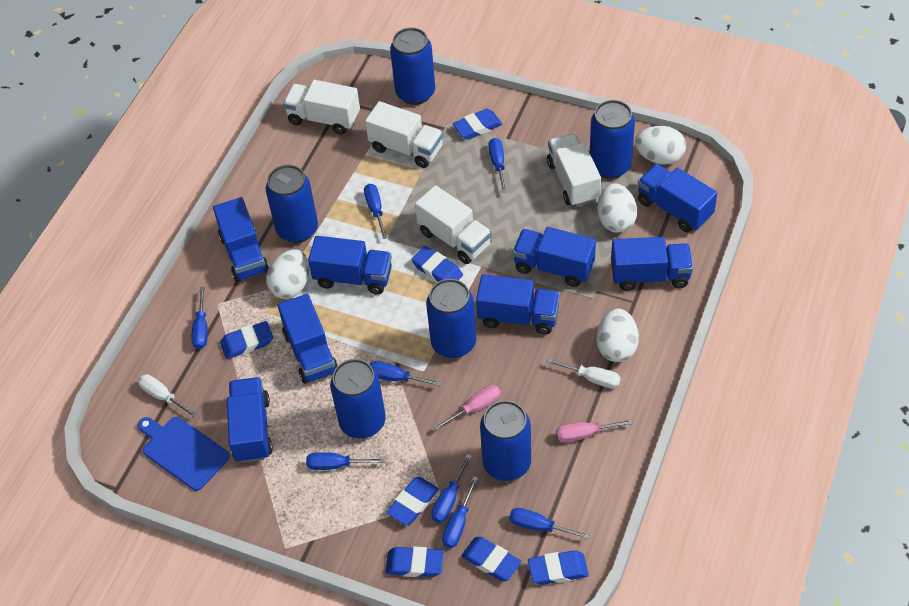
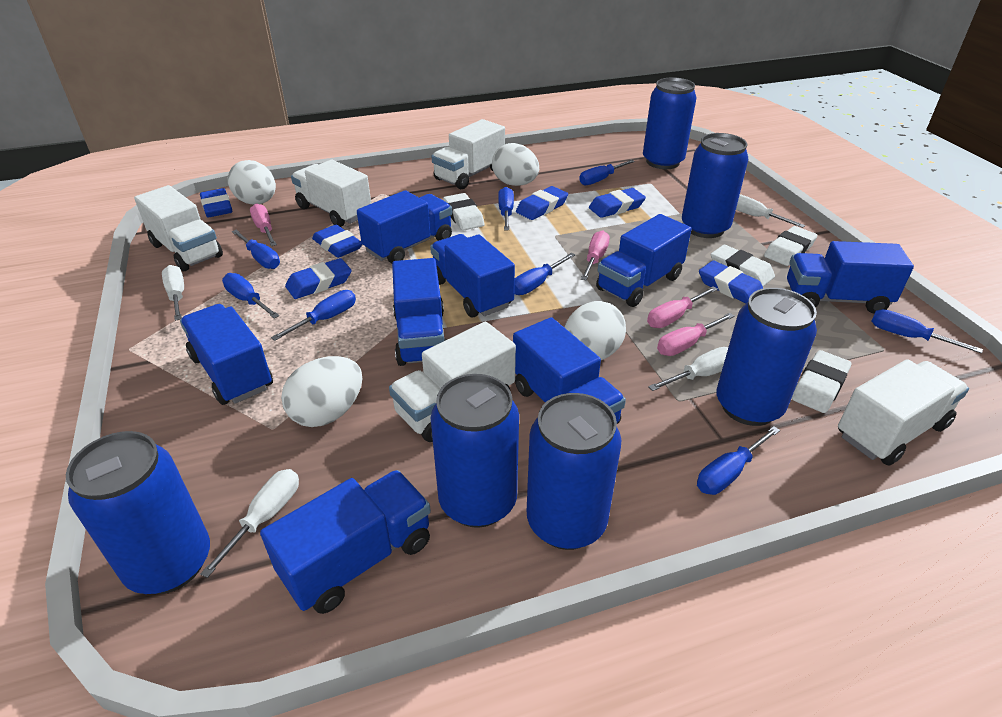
blue cutting board: 1 -> 0
blue eraser: 7 -> 6
pink screwdriver: 2 -> 4
white eraser: 0 -> 4
white screwdriver: 2 -> 4
white truck: 4 -> 5

